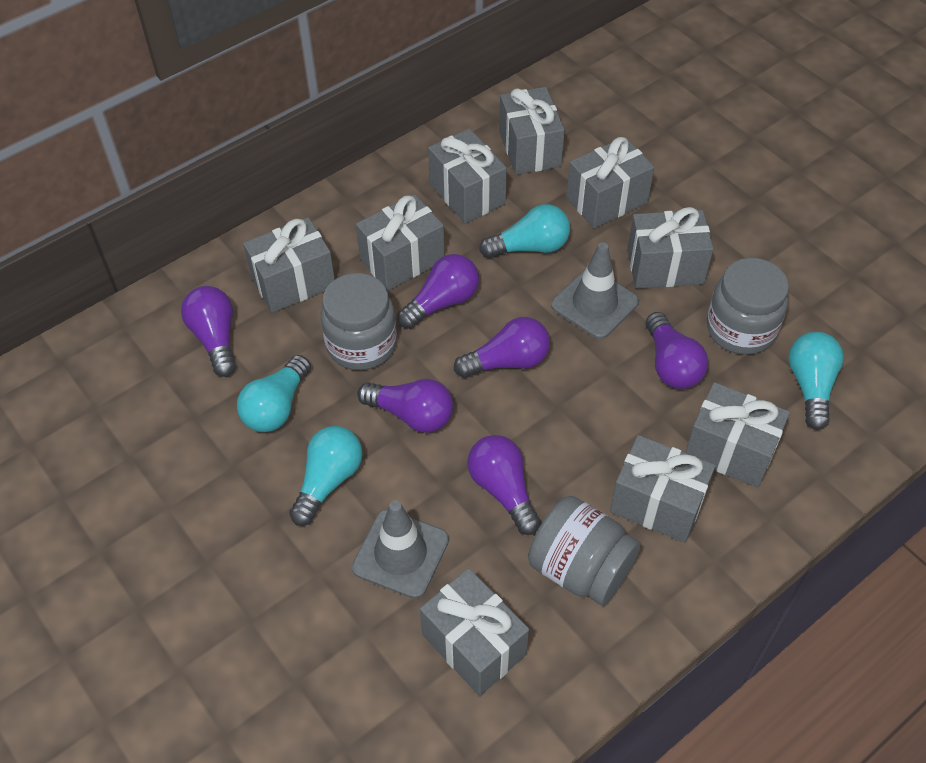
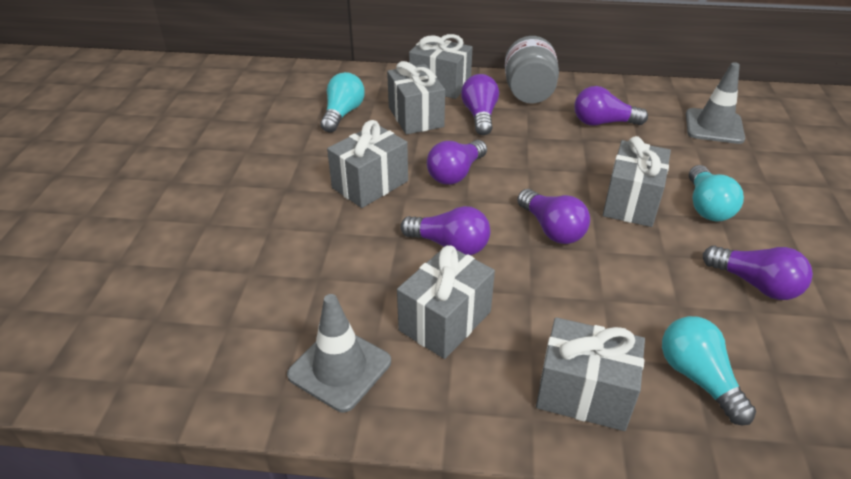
grey gift: 9 -> 6
grey jar: 3 -> 1
turquoise light bulb: 4 -> 3

